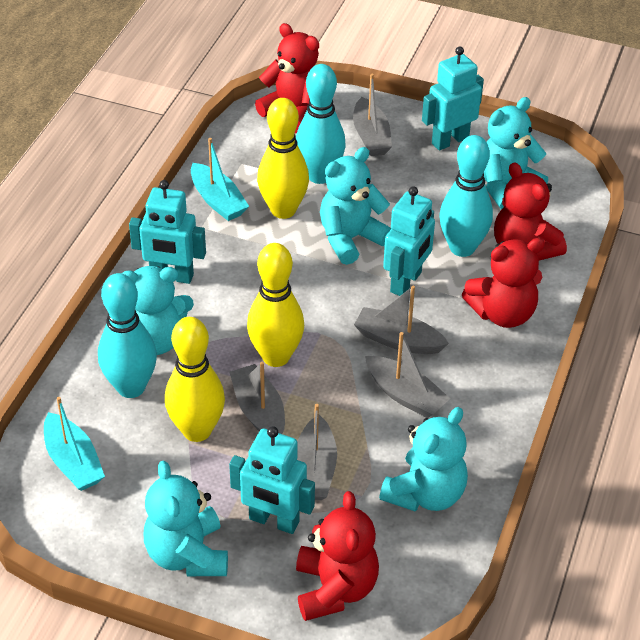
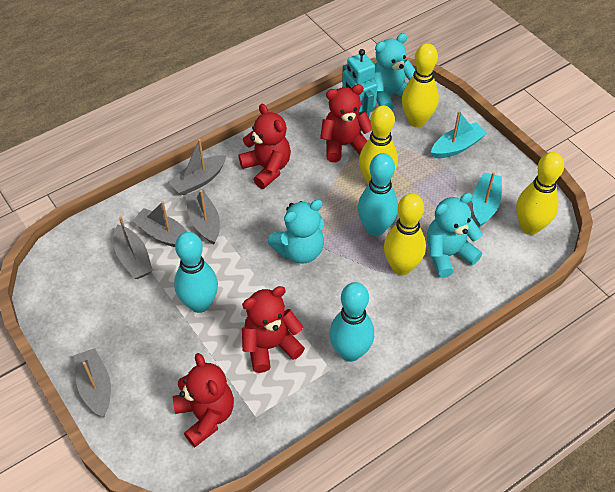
turquoise robot: 4 -> 1
turquoise teddy bear: 5 -> 3
yellow bowling pin: 3 -> 4

